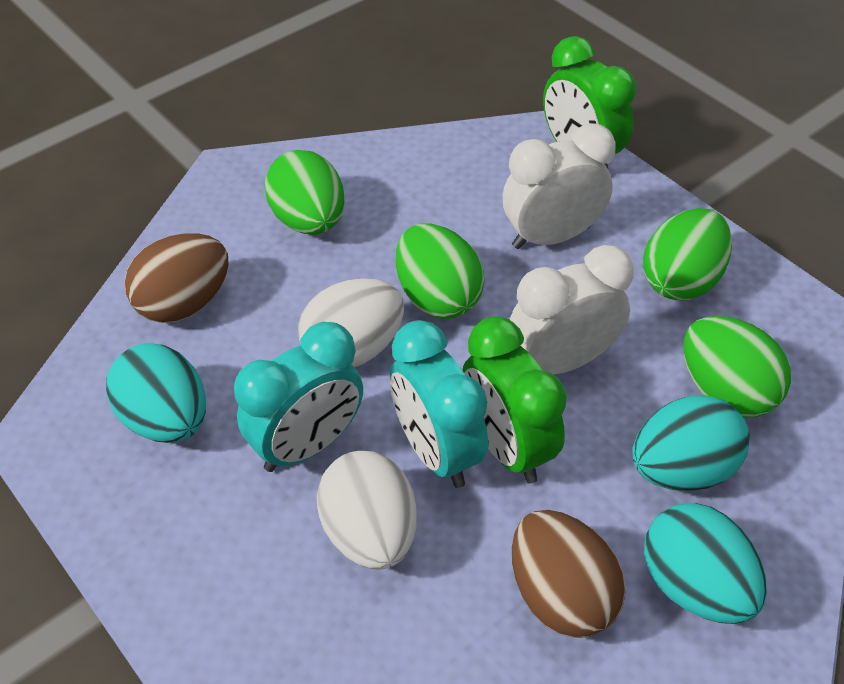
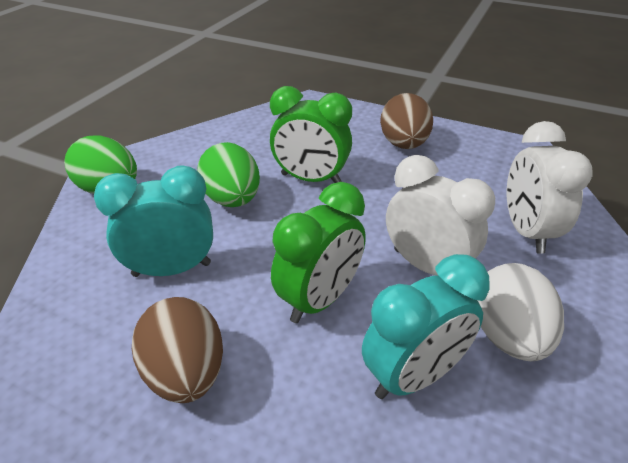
green egg: 4 -> 2
turquoise egg: 3 -> 0
white egg: 2 -> 1

